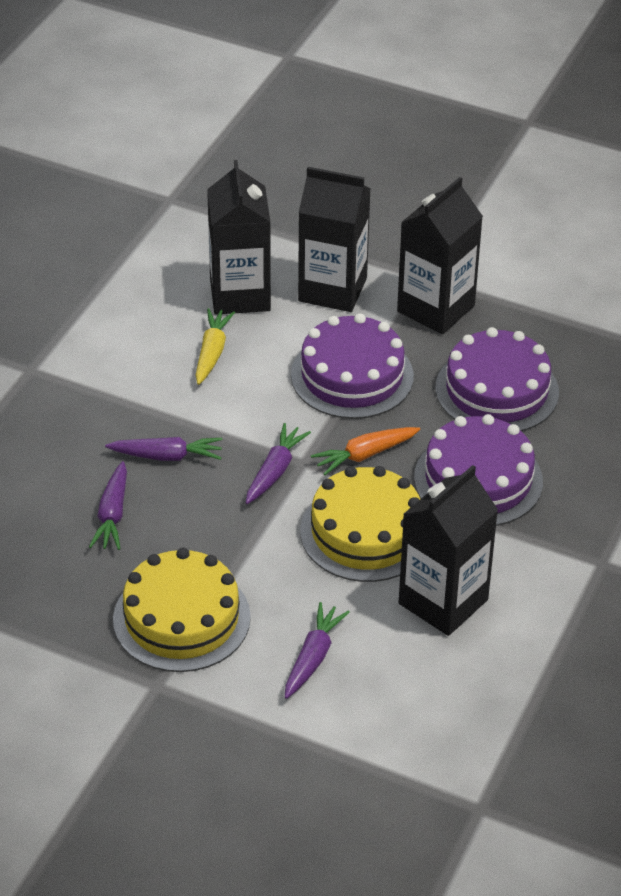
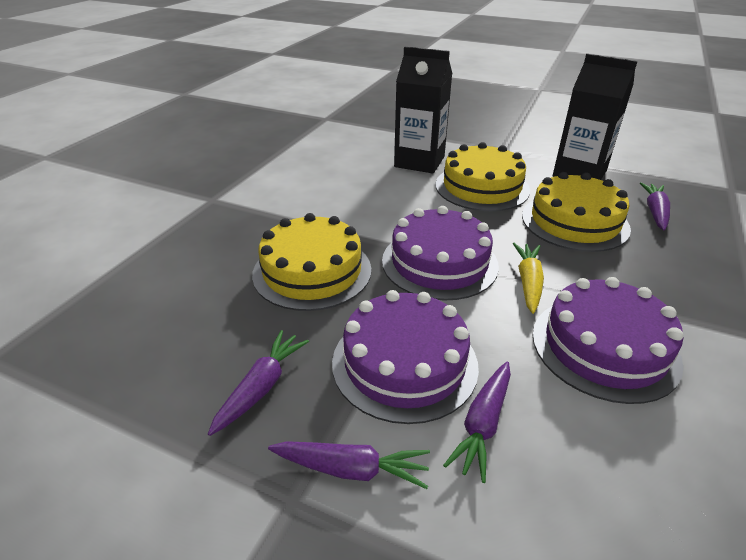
black carton: 4 -> 2
orange carrot: 1 -> 0
yellow cake: 2 -> 3

